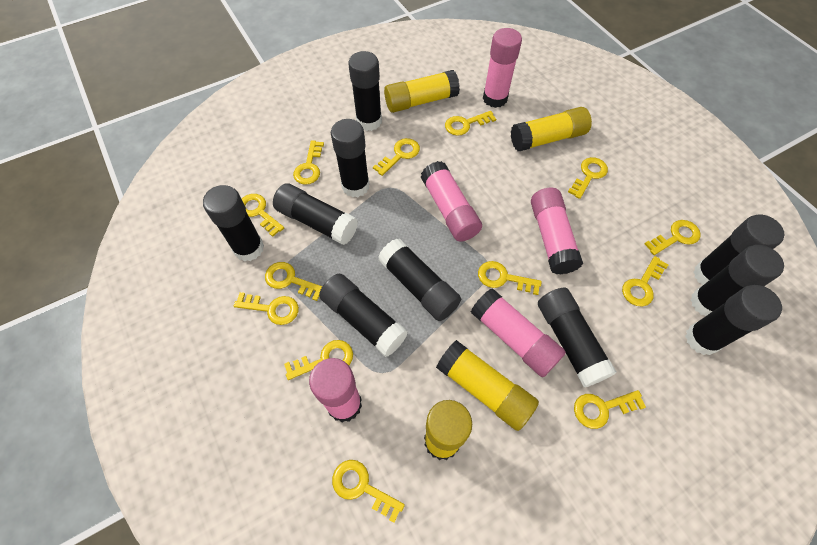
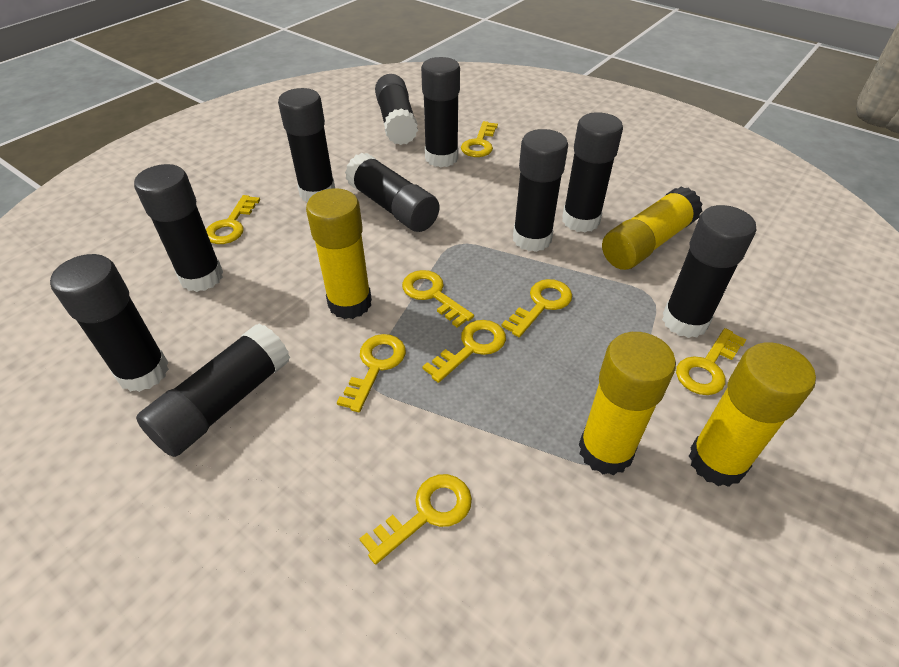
pink glue stick: 5 -> 0
yellow key: 13 -> 8

